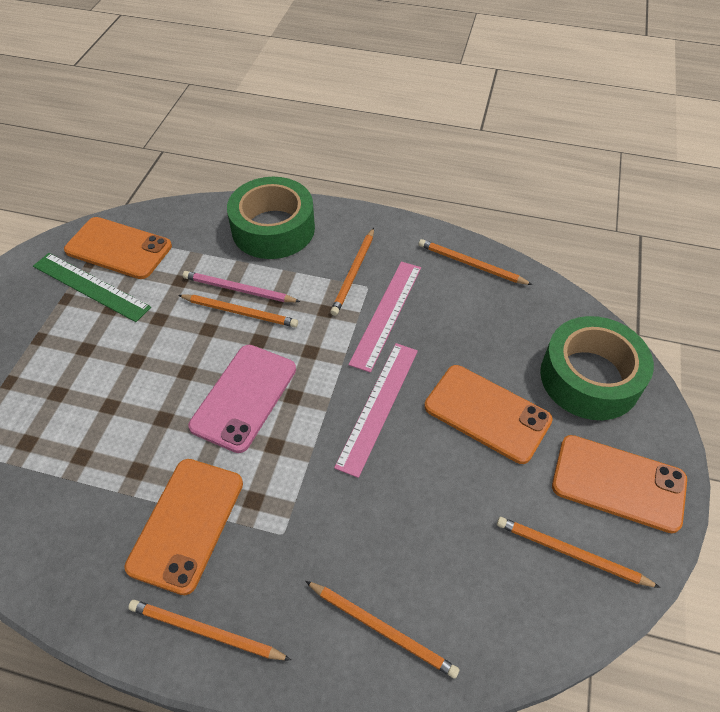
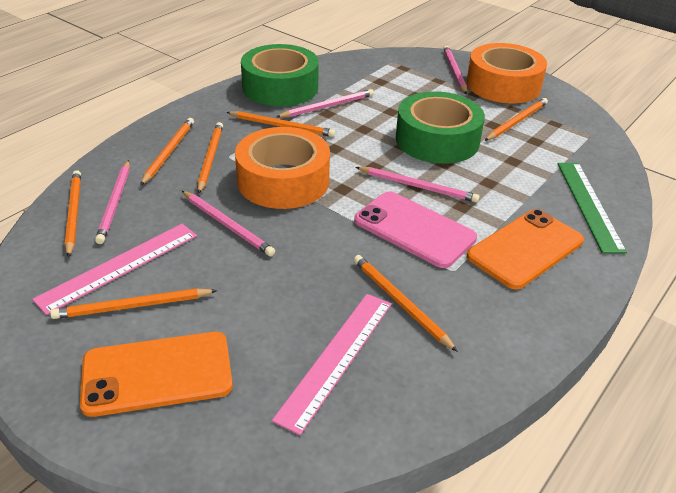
orange pencil: 6 -> 7
orange phone: 4 -> 2
orange tape: 0 -> 2
pink pencil: 1 -> 5

